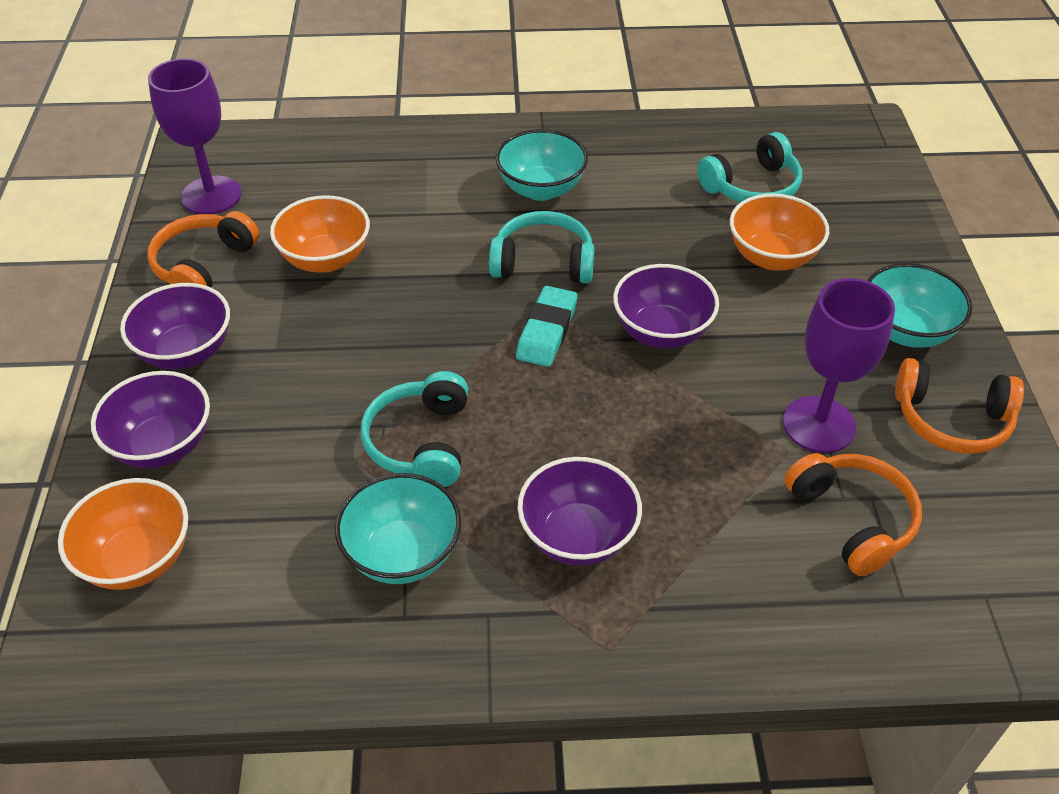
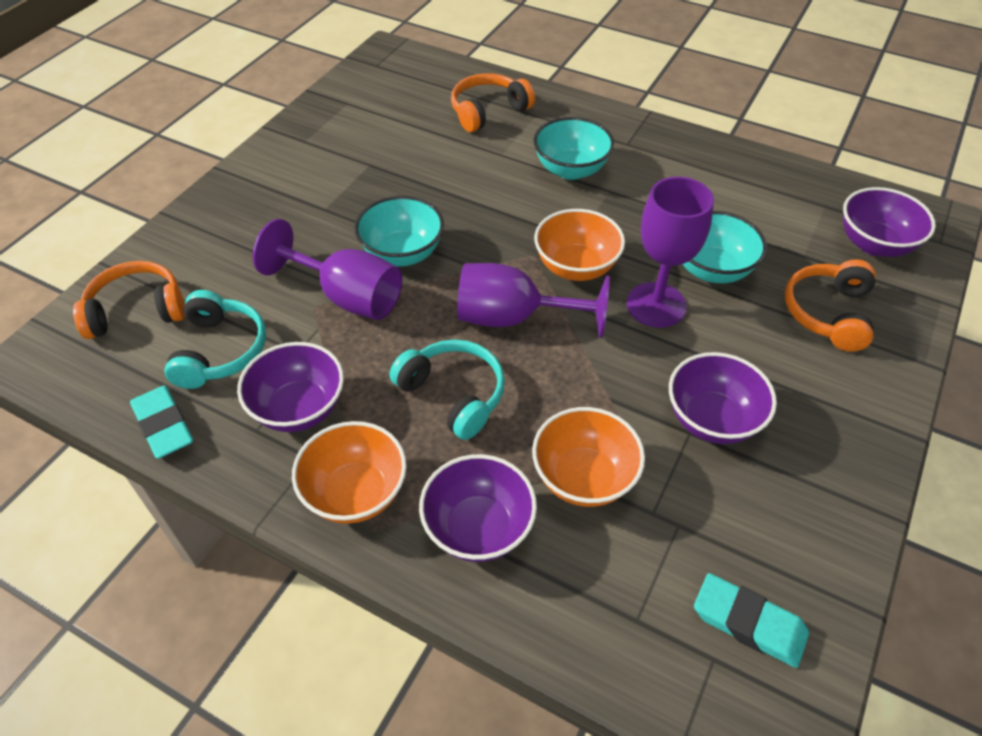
purple goblet: 2 -> 3
turquoise eraser: 1 -> 2
turquoise headphones: 3 -> 2

